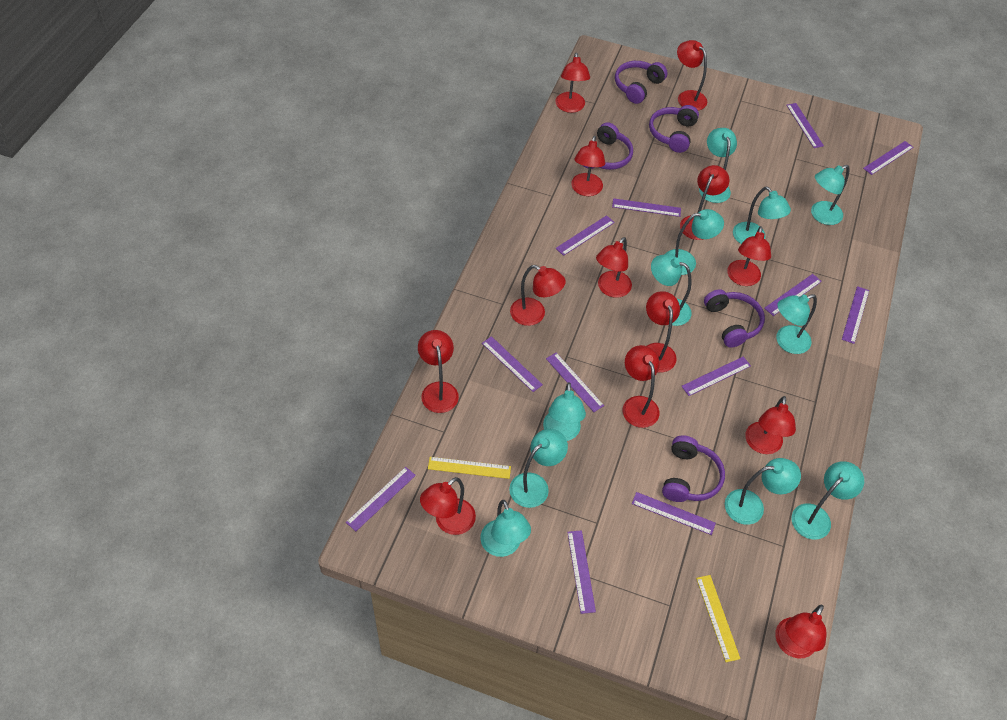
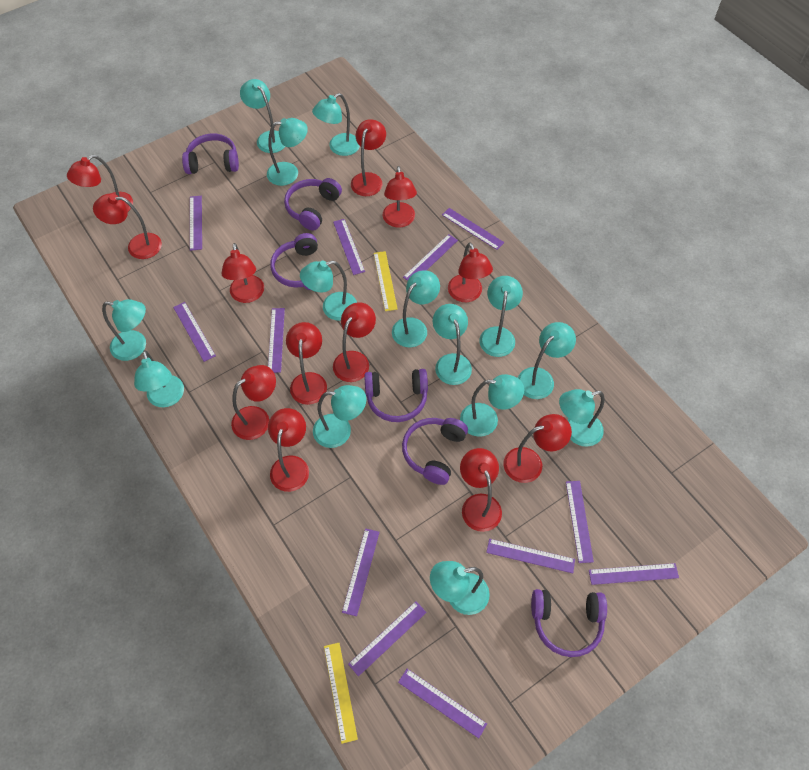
purple headphones: 5 -> 6
red lamp: 13 -> 12
turquoise lamp: 11 -> 14

